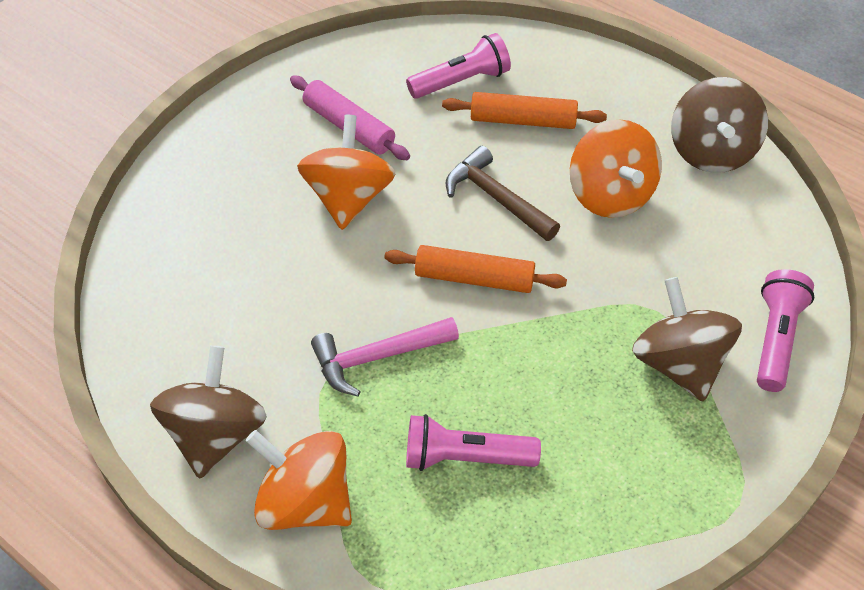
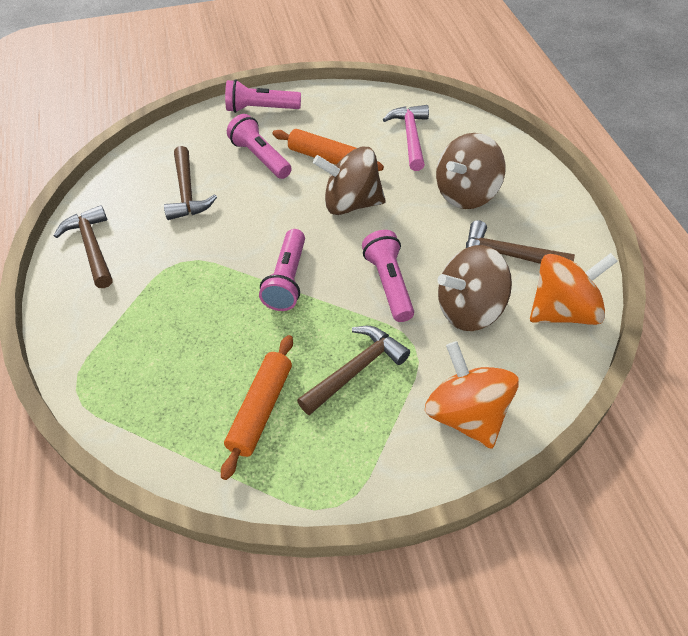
brown hammer: 1 -> 4
orange spinning top: 3 -> 2
pink flashlight: 3 -> 4
pink rolling pin: 1 -> 0

